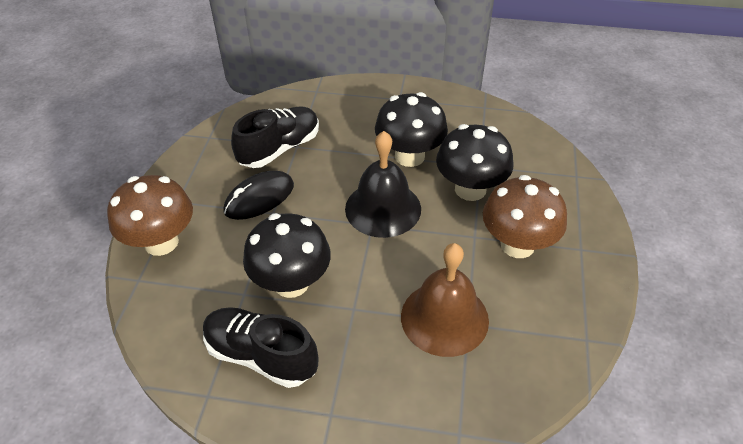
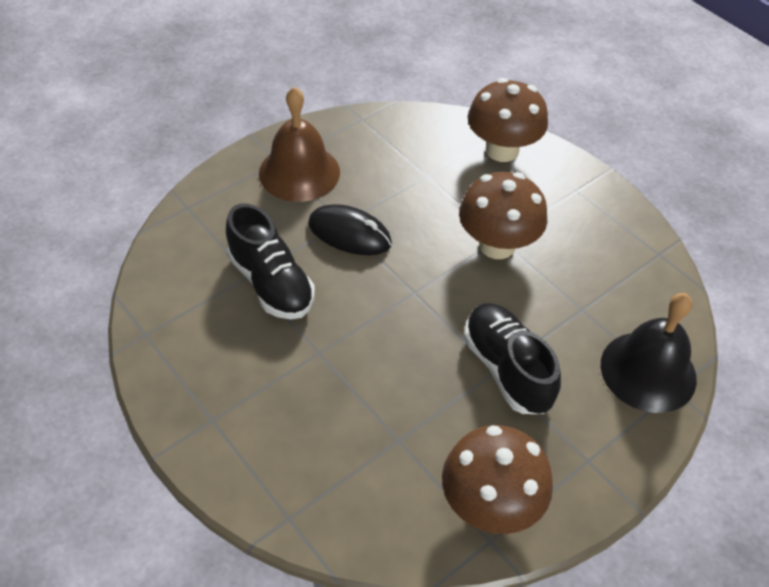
black mushroom: 3 -> 0
brown mushroom: 2 -> 3

